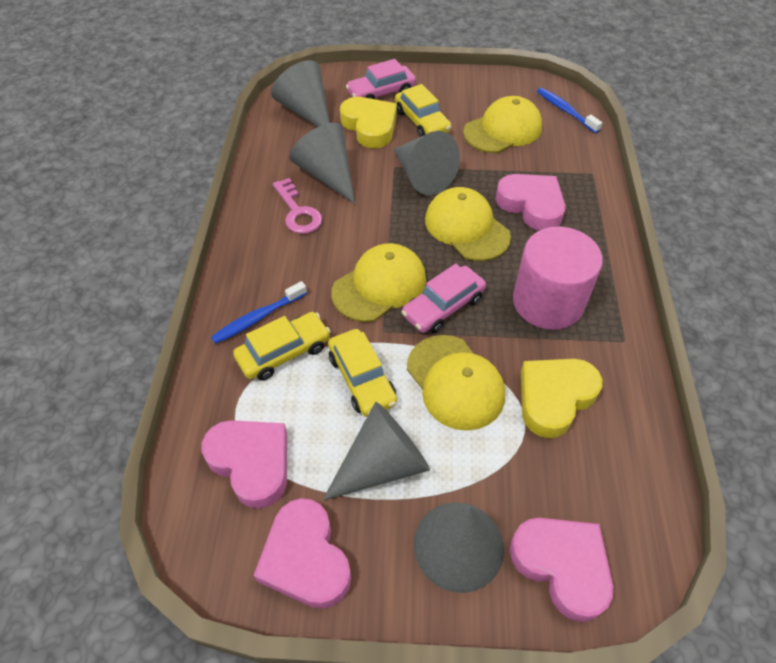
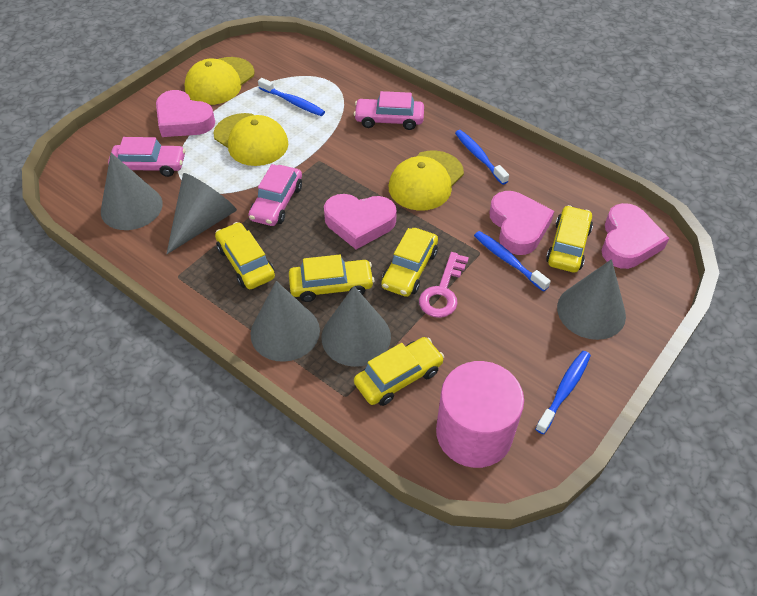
blue toothbrush: 2 -> 4
pink car: 2 -> 3
yellow cap: 4 -> 3
yellow car: 3 -> 5
yellow heart: 2 -> 0

